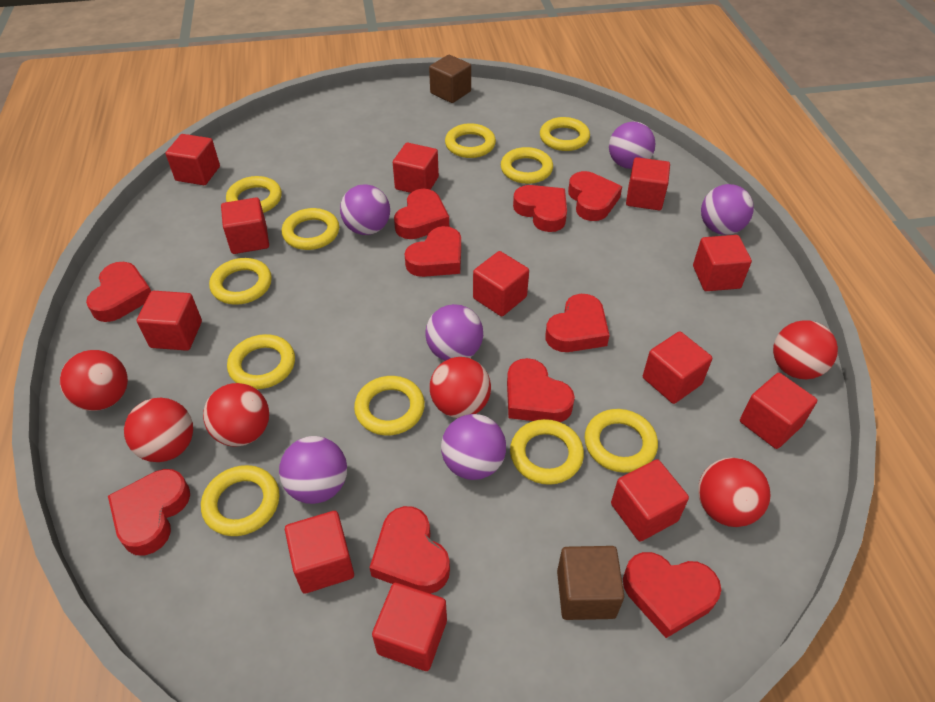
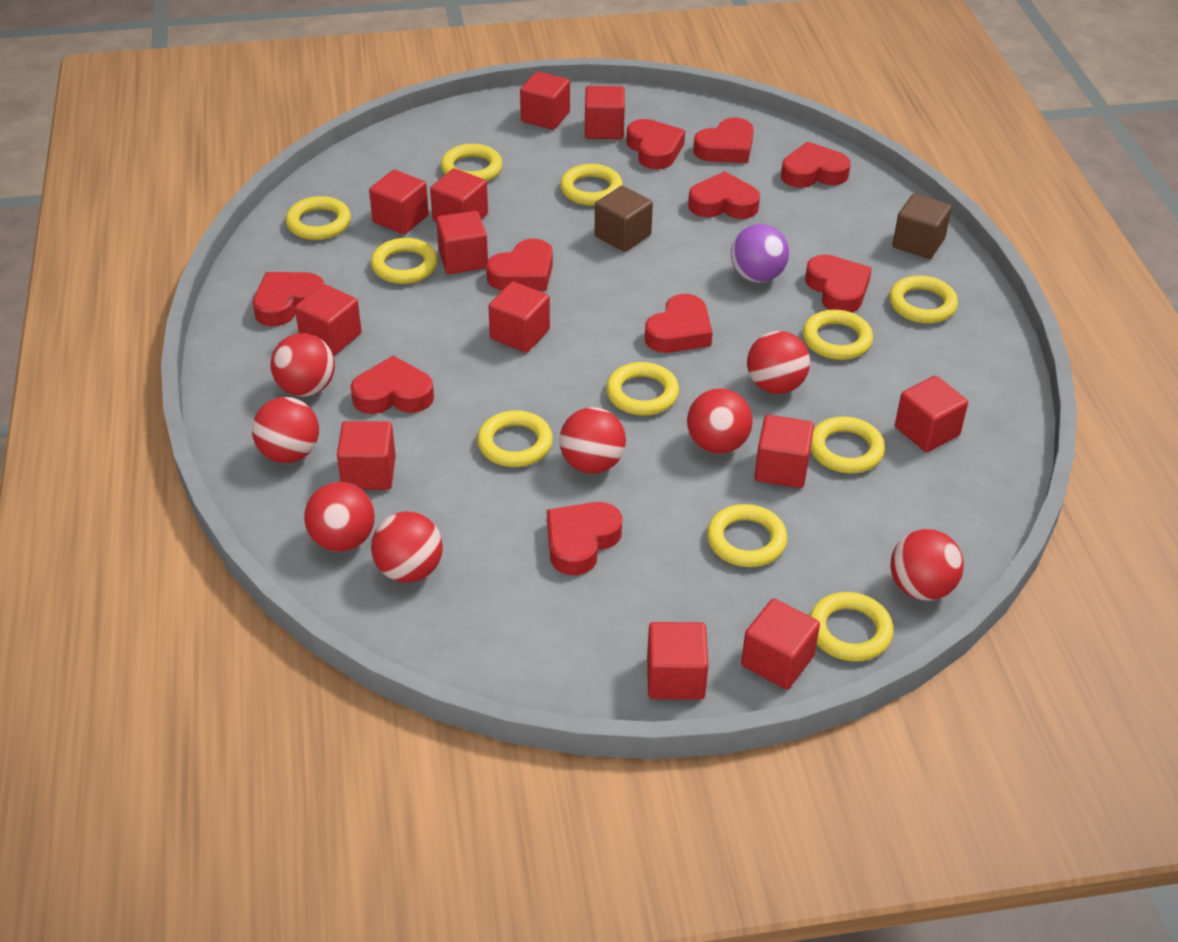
purple ball: 6 -> 1
red ball: 6 -> 8

